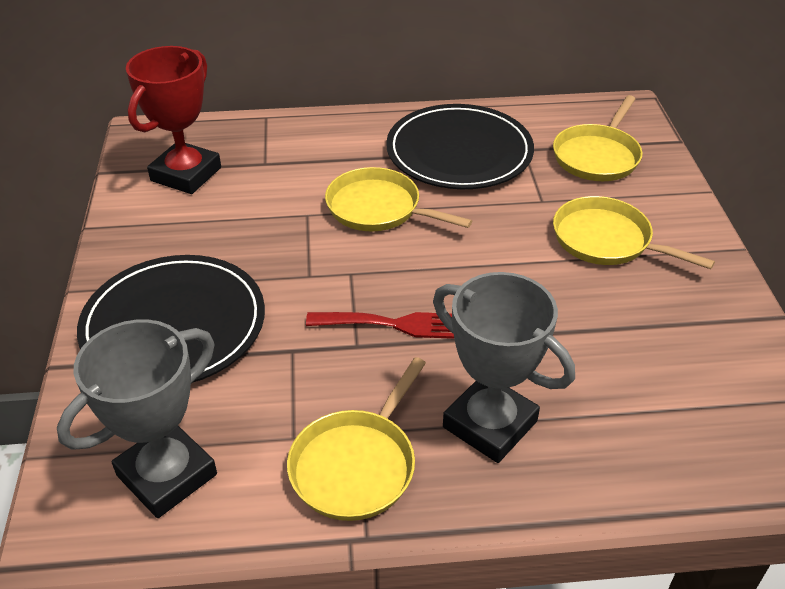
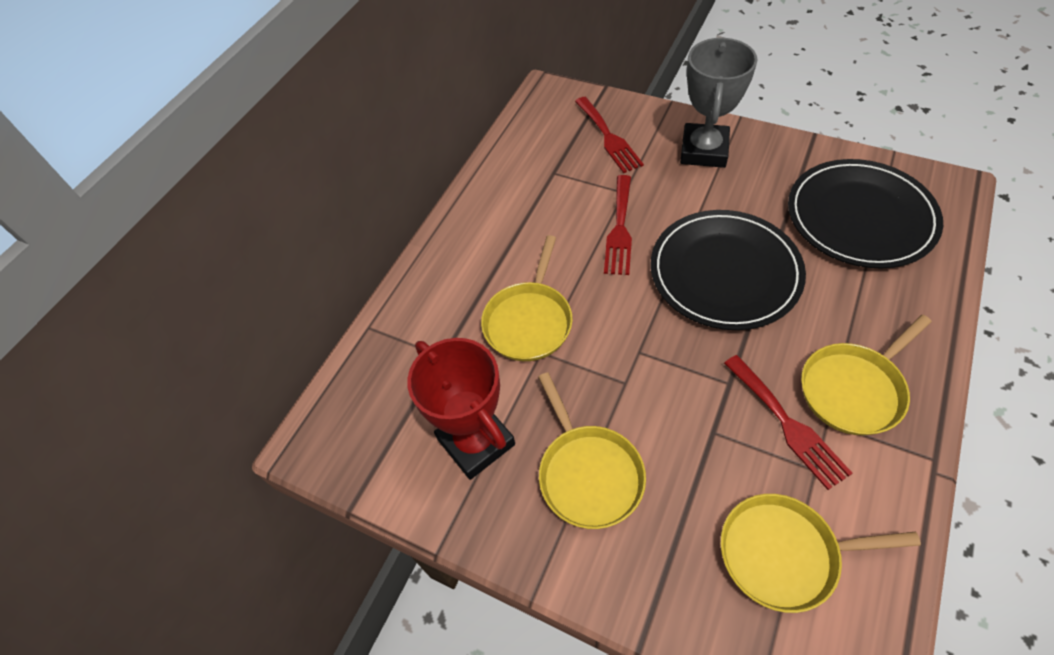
grey trophy: 2 -> 1
red fork: 1 -> 3

